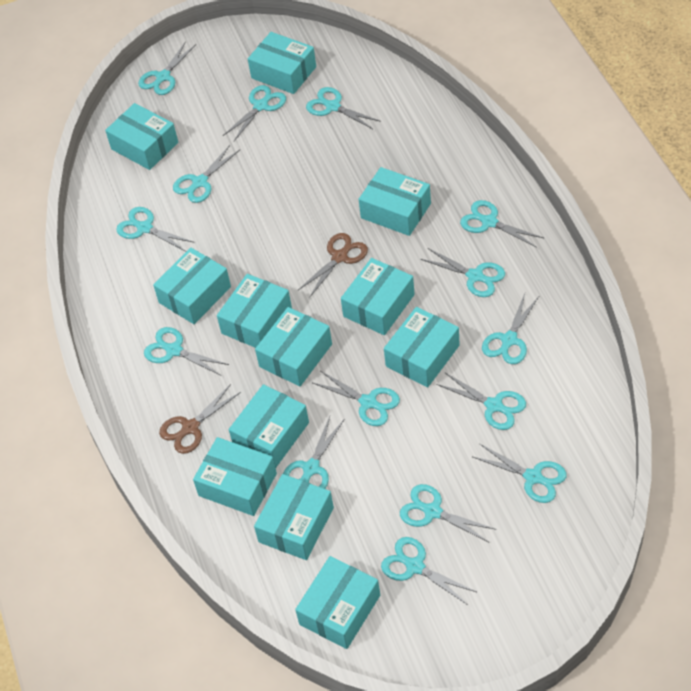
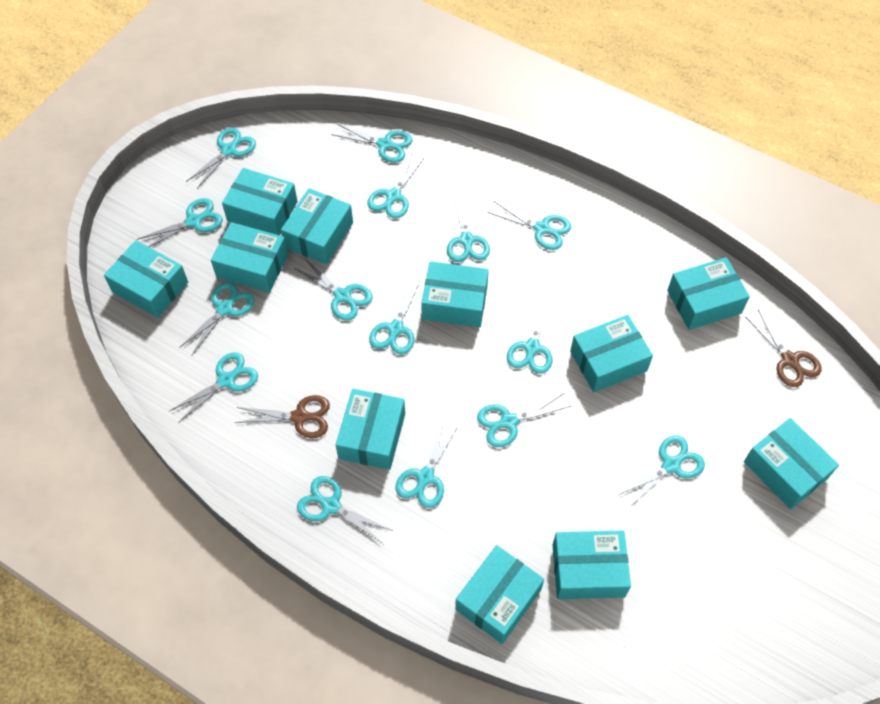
turquoise box: 12 -> 11

